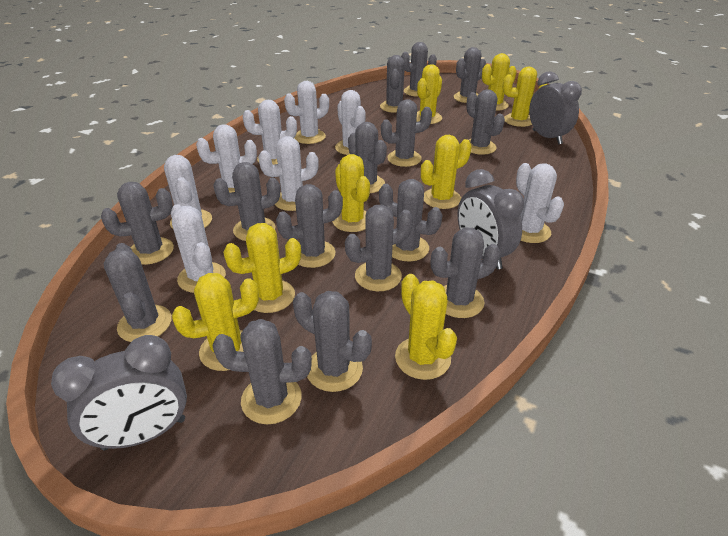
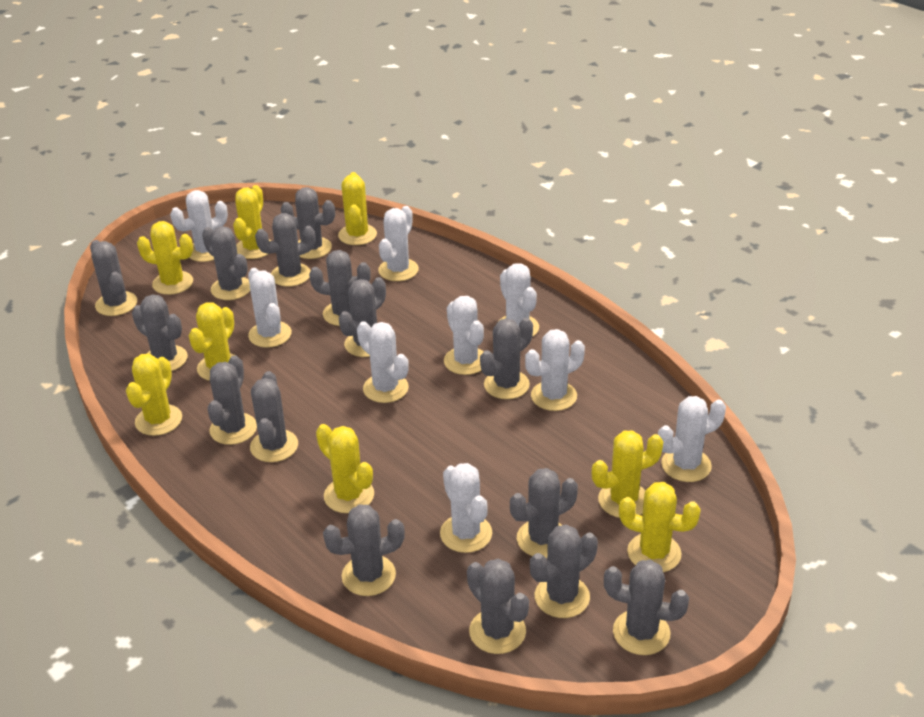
grey clock: 3 -> 0
white cactus: 8 -> 9

